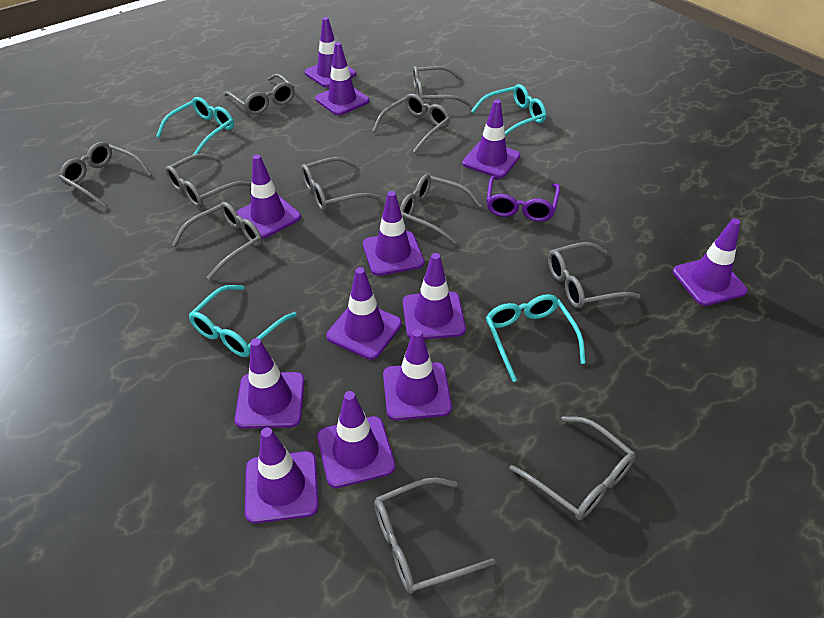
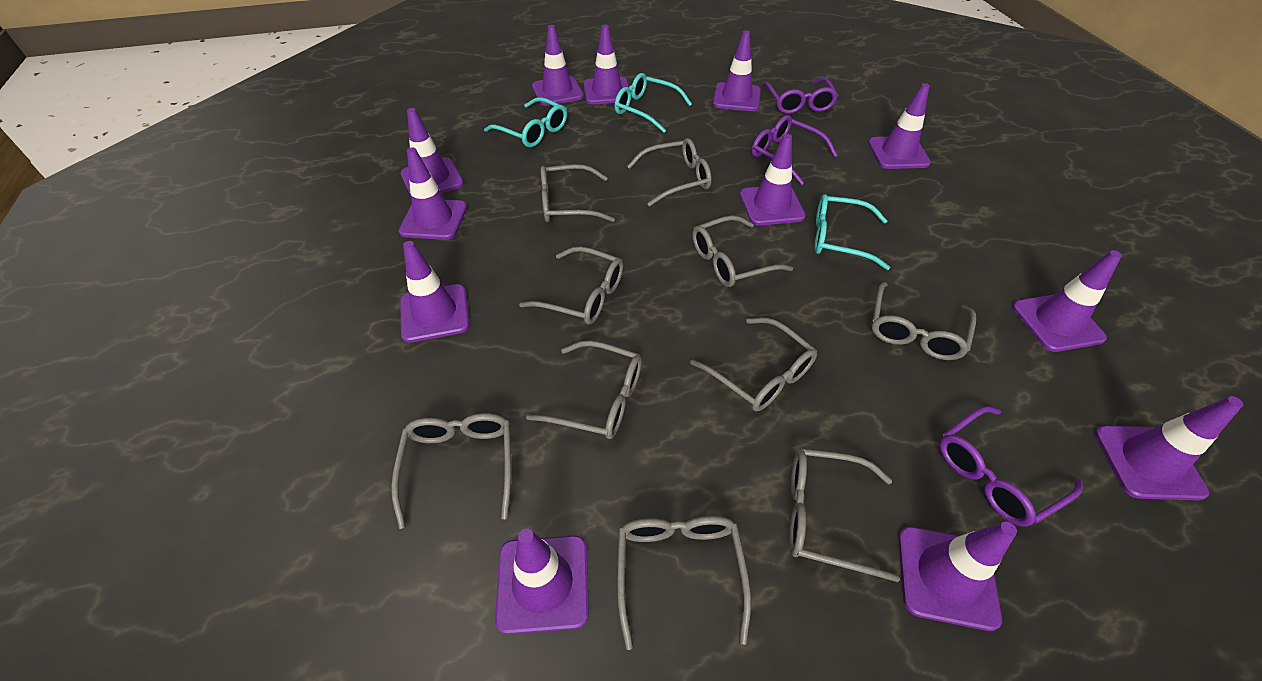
grey glasses: 11 -> 10
purple glasses: 1 -> 3
turquoise glasses: 4 -> 3

